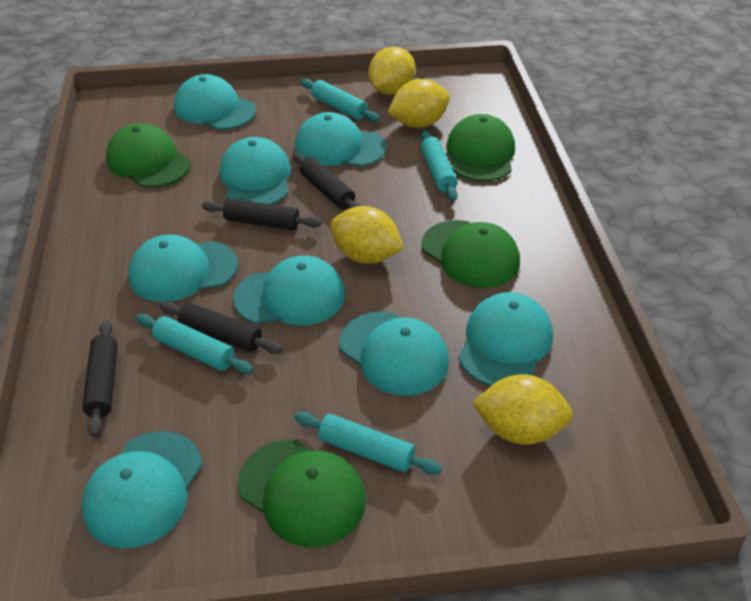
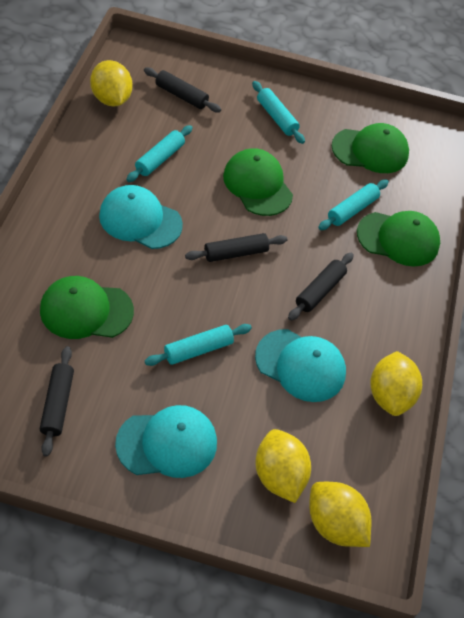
turquoise cap: 8 -> 3

